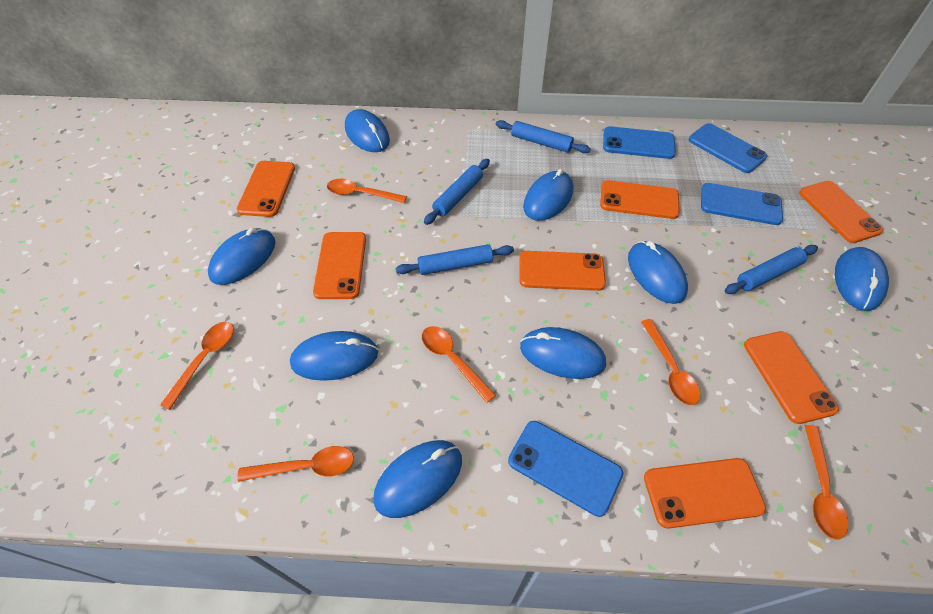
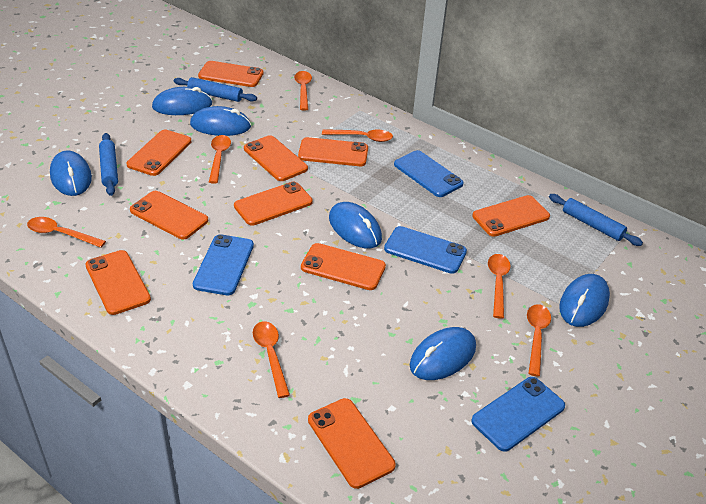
blue mouse: 8 -> 6
blue rolling pin: 4 -> 3
orange phone: 7 -> 10
orange spoon: 6 -> 7

